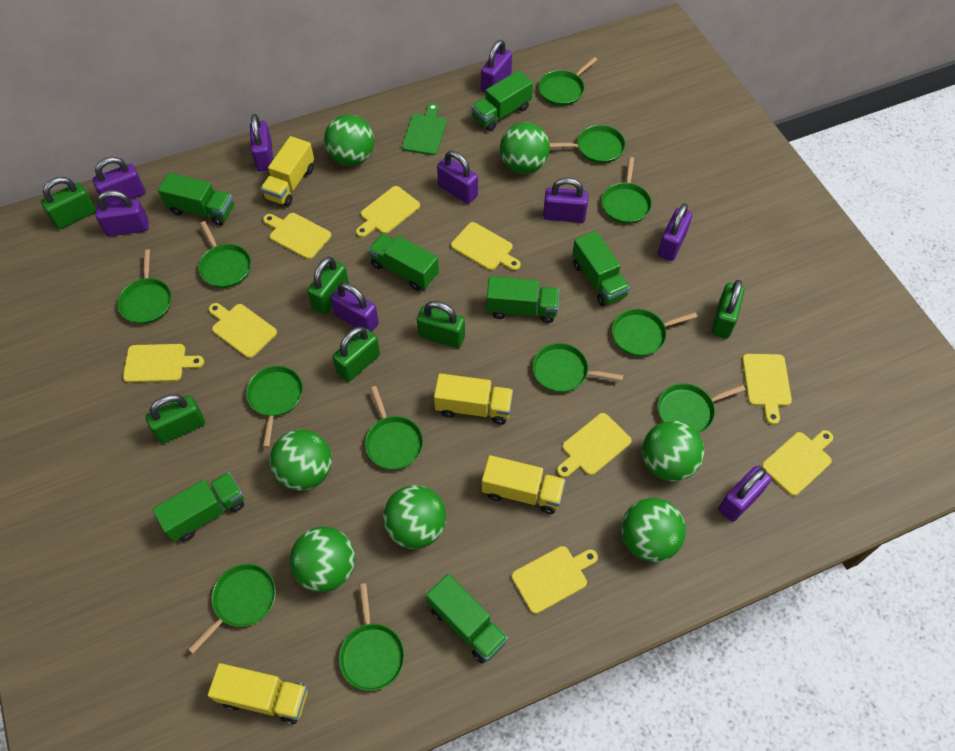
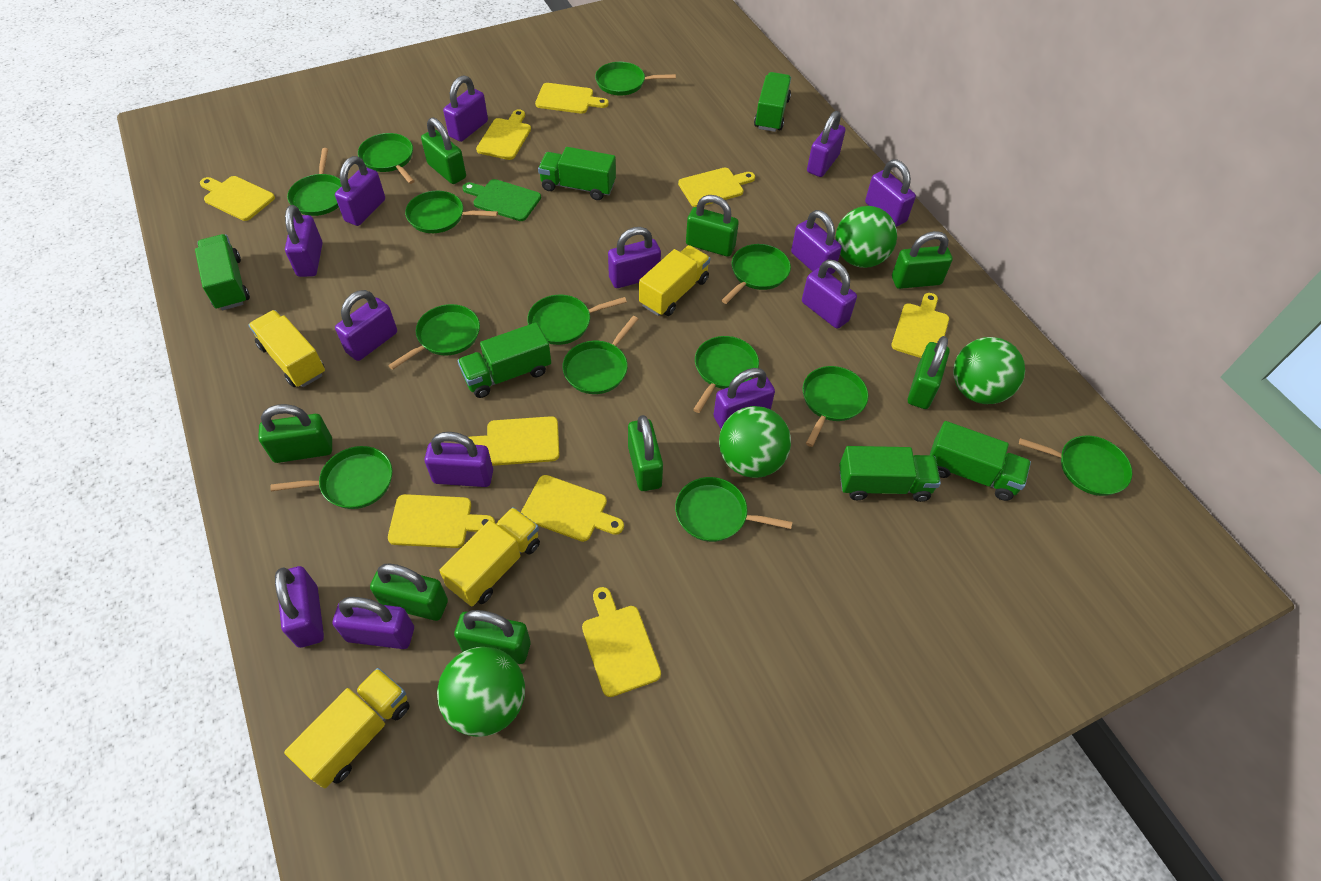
green ball: 7 -> 4
green padlock: 6 -> 8
green pan: 12 -> 13
green truck: 7 -> 6
purple padlock: 9 -> 13

